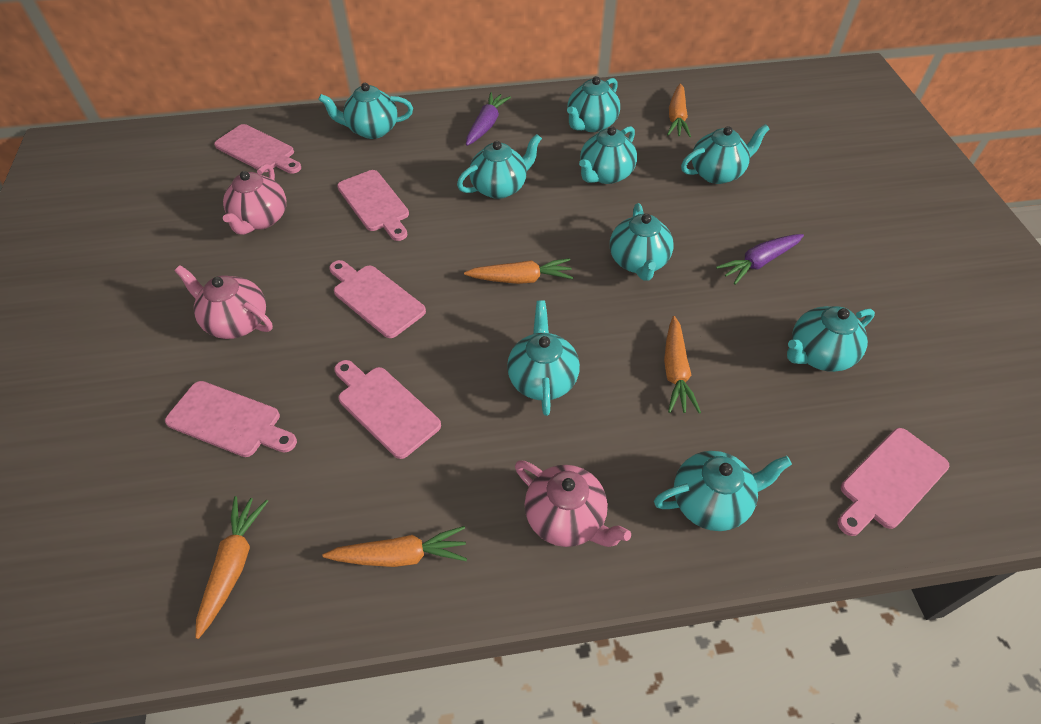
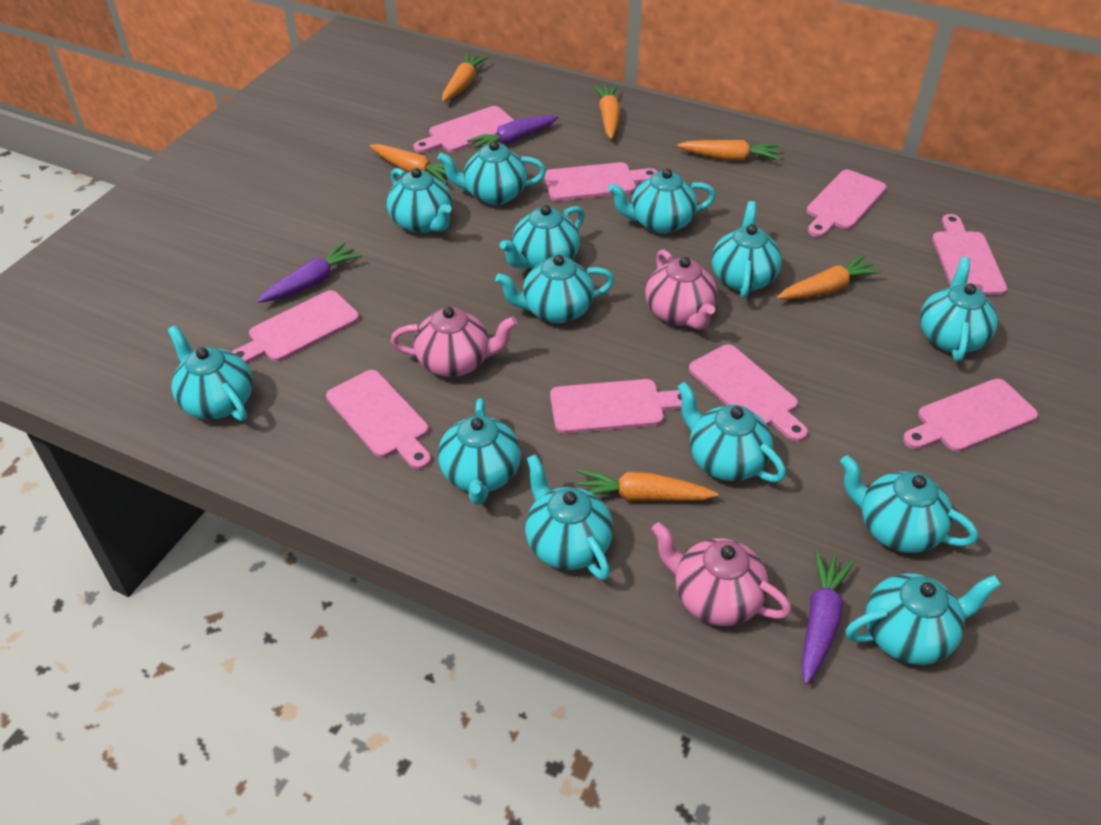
orange carrot: 5 -> 6
pink cutting board: 6 -> 9
purple carrot: 2 -> 3
turquoise teapot: 9 -> 13

